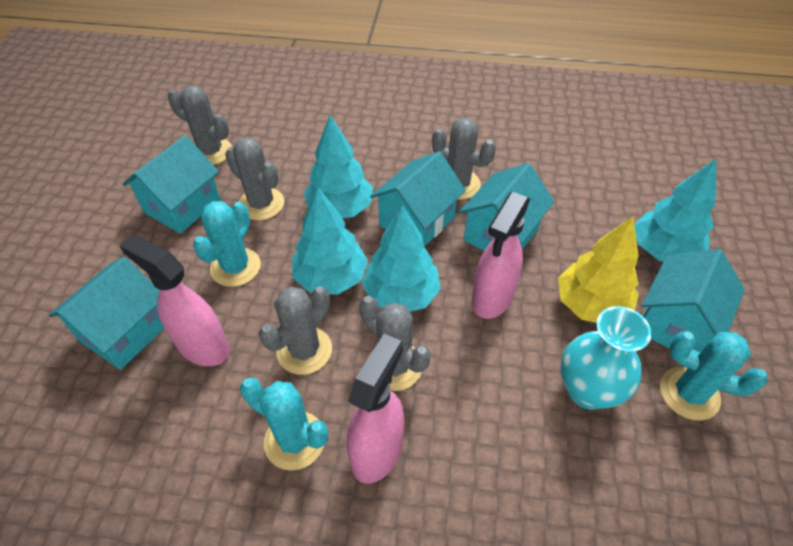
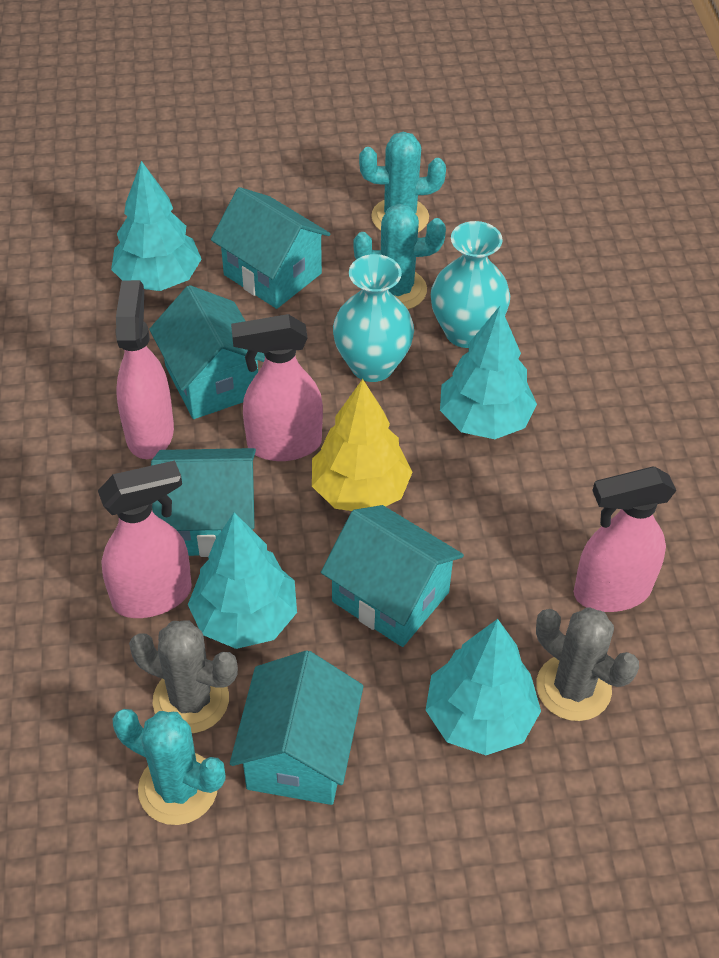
grey cactus: 5 -> 2
pink spray bottle: 3 -> 4
turquoise vase: 1 -> 2

